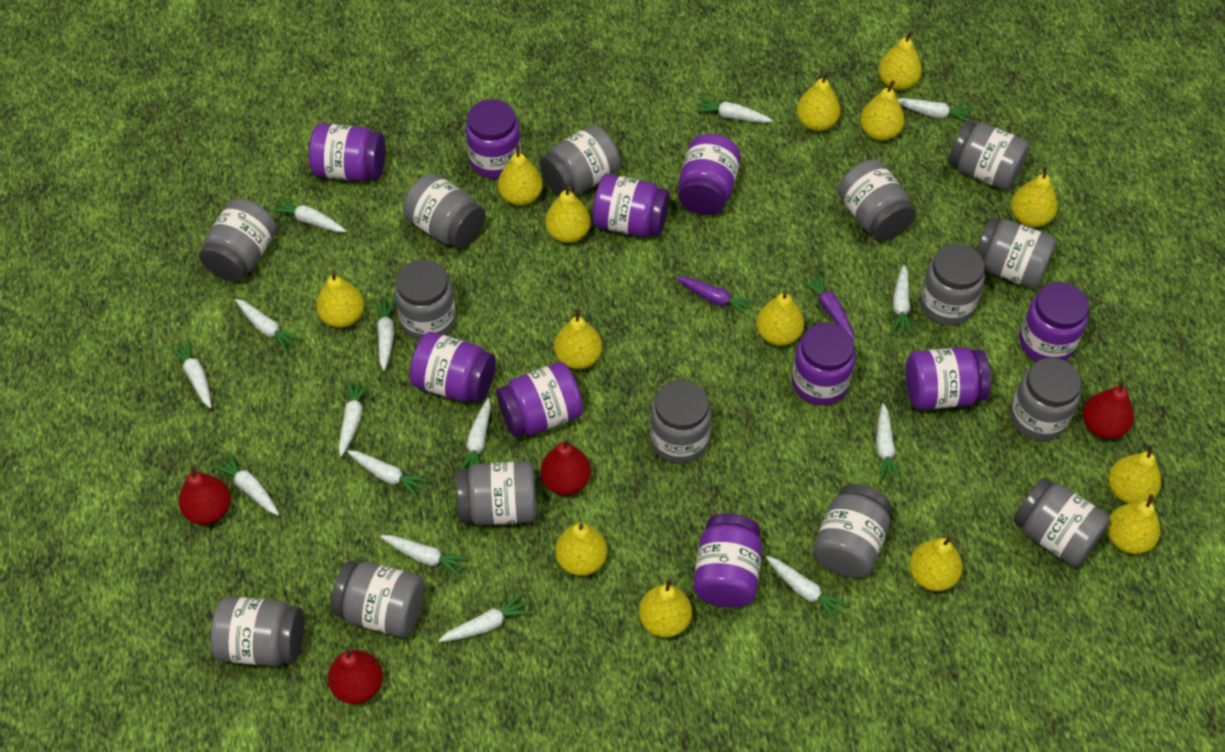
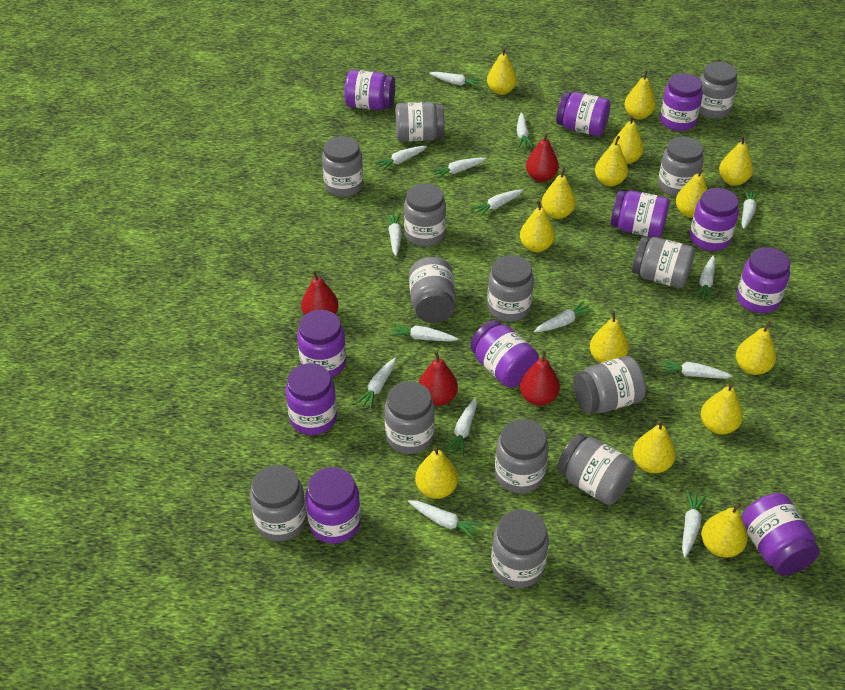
grey jar: 15 -> 14
purple carrot: 2 -> 0
purple jar: 10 -> 11

